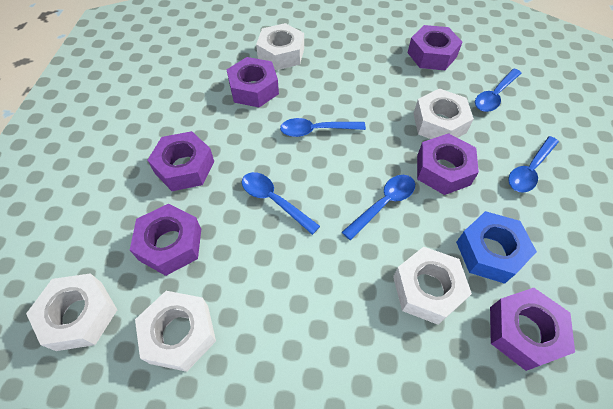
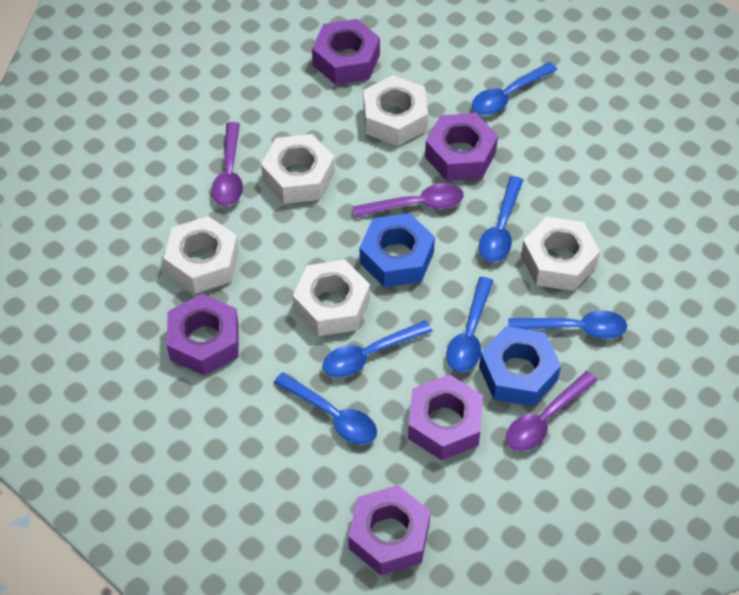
blue nut: 1 -> 2
blue spoon: 5 -> 6
purple nut: 6 -> 5
purple spoon: 0 -> 3

